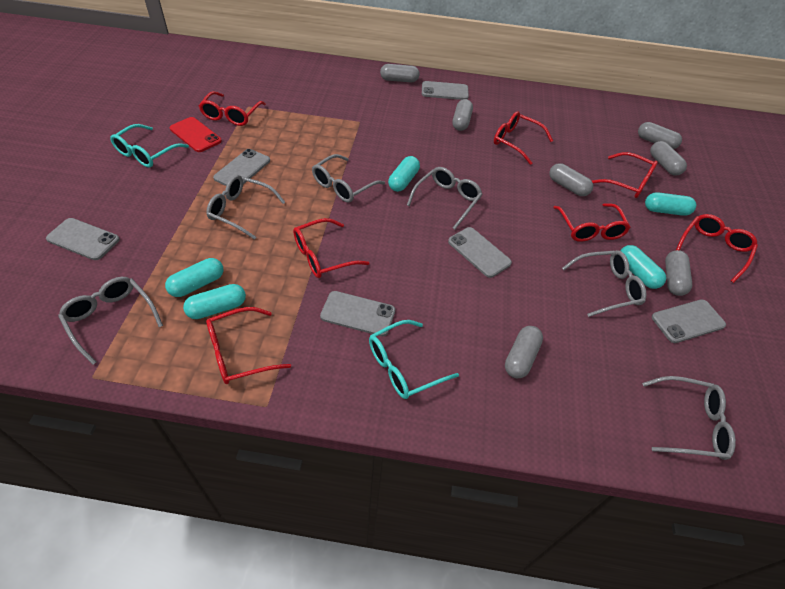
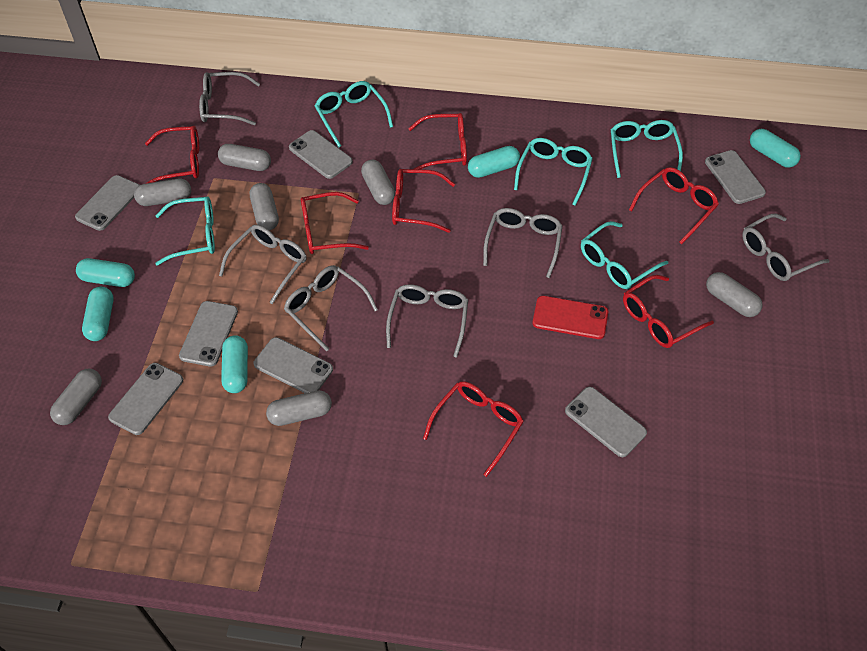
grey phone: 6 -> 7
turquoise glasses: 2 -> 5

